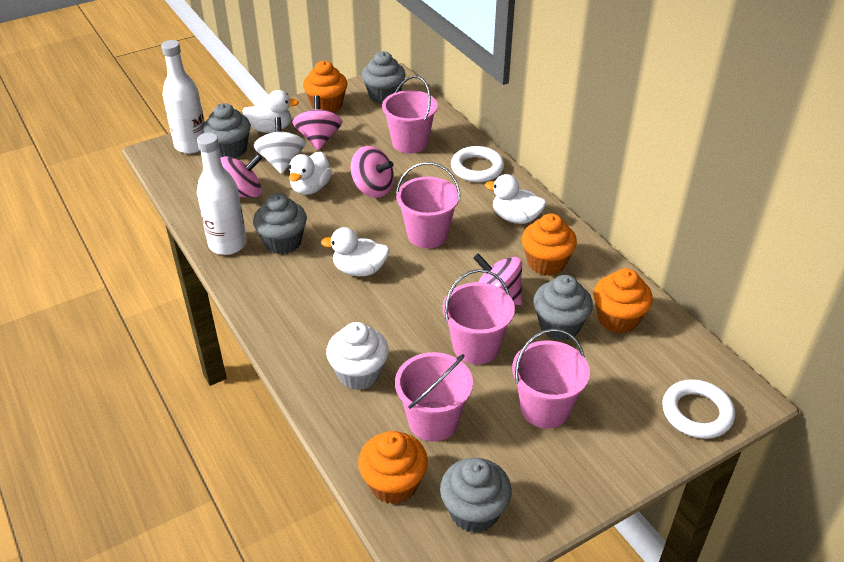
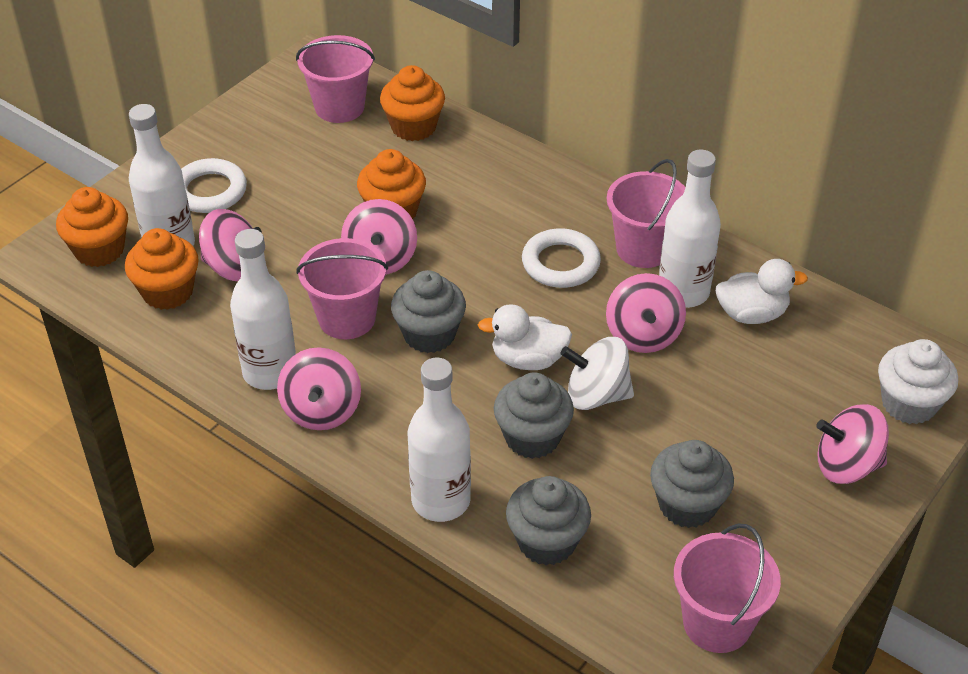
grey cupcake: 5 -> 4
pink bucket: 5 -> 4
pink spinning top: 4 -> 5
white bottle: 2 -> 4
white duck: 4 -> 2

